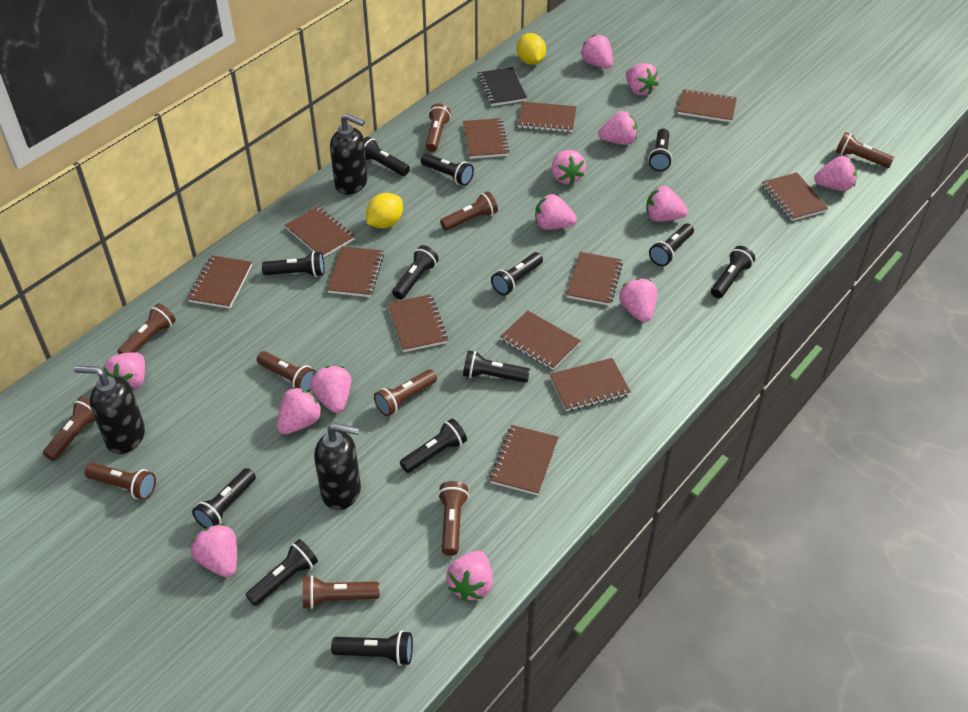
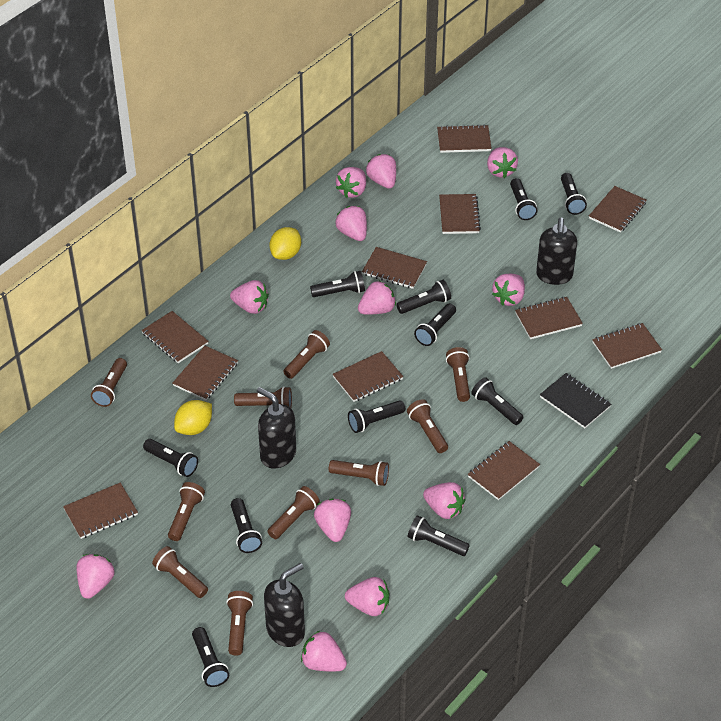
black flashlight: 13 -> 11
brown notebook: 12 -> 11
pink strawberry: 13 -> 12

